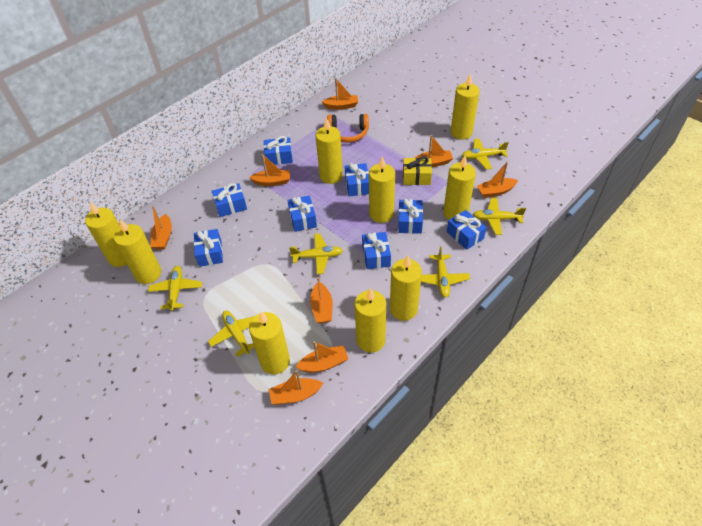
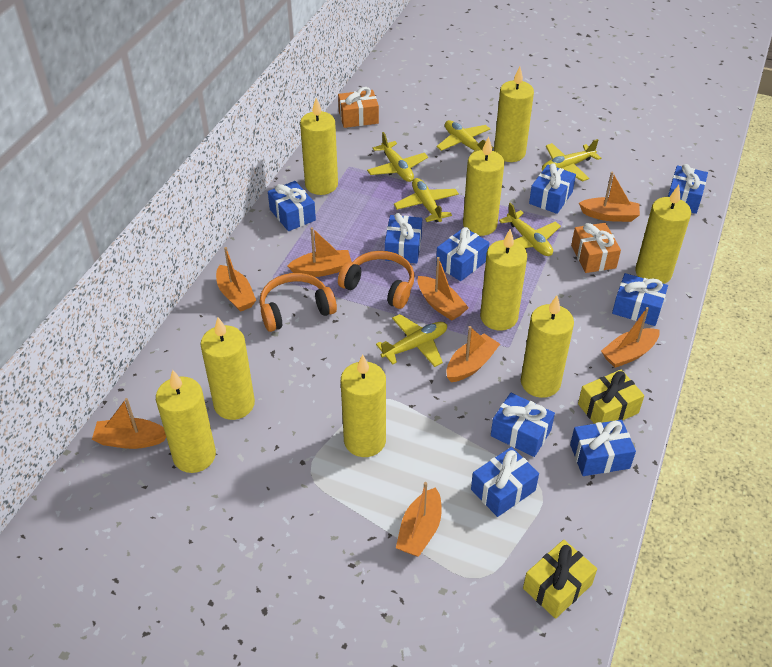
blue gift: 8 -> 9
orange gift: 0 -> 2
orange headphones: 1 -> 2
yellow gift: 1 -> 2

